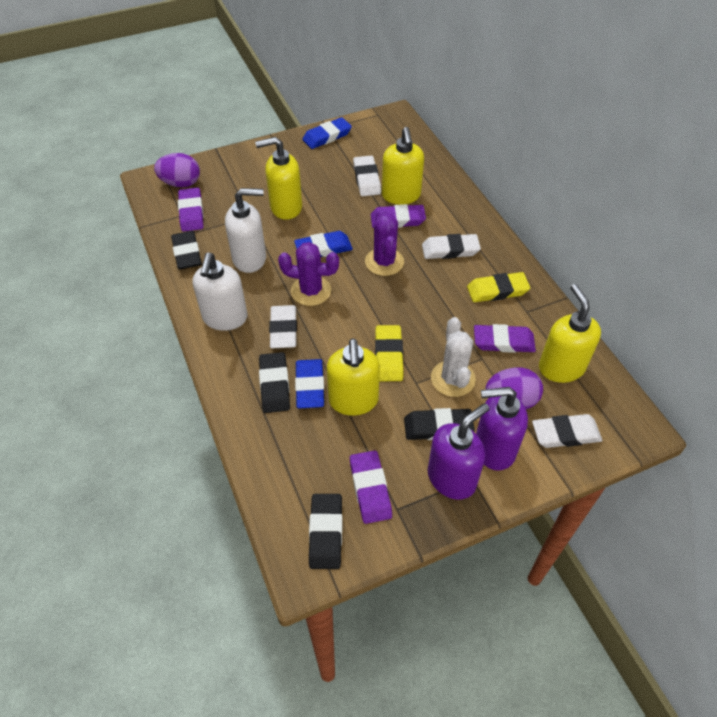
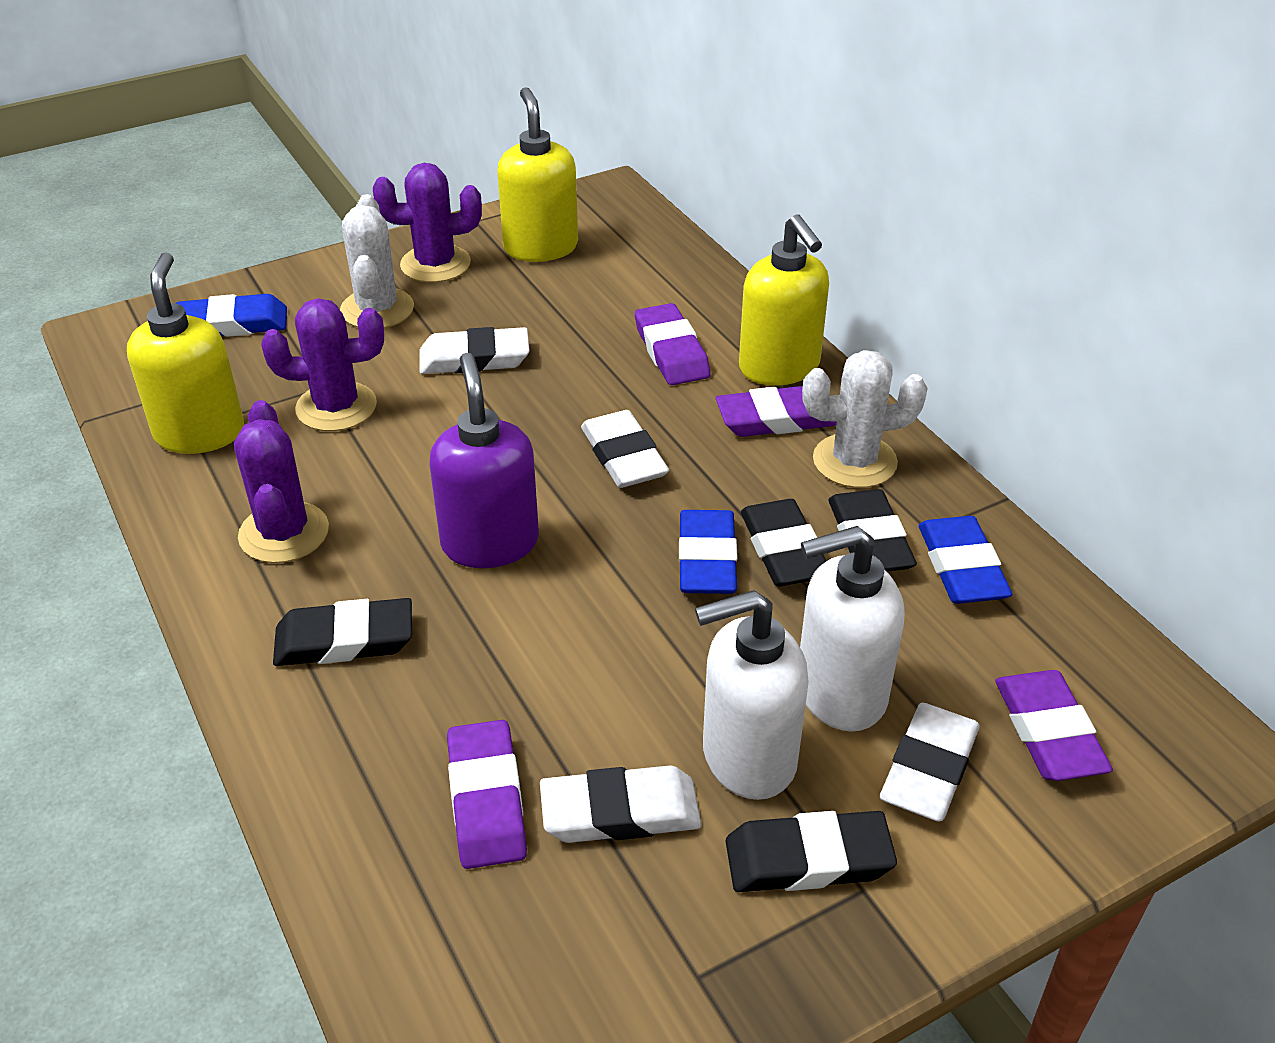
purple cactus: 2 -> 3
purple egg: 2 -> 0
purple soap dispenser: 2 -> 1
white cactus: 1 -> 2
yellow eraser: 2 -> 0
yellow soap dispenser: 4 -> 3

